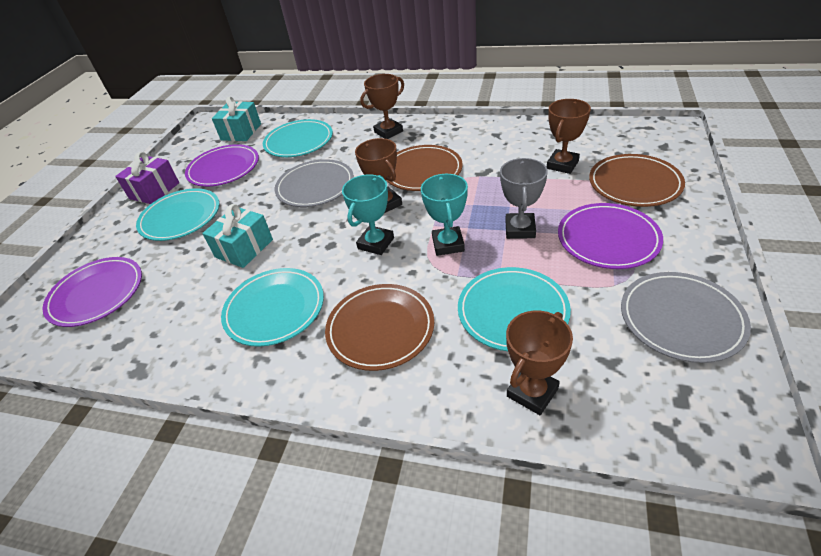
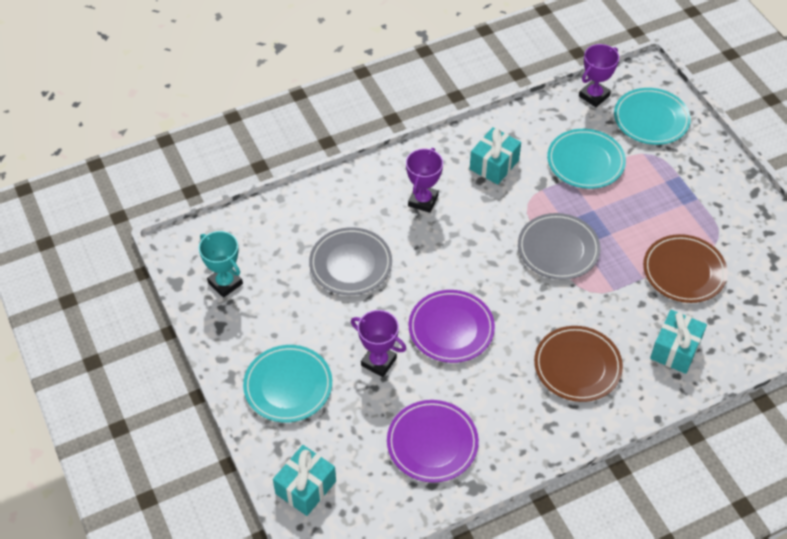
brown plate: 3 -> 2
brown trophy: 4 -> 0
grey trophy: 1 -> 0
purple gift: 1 -> 0
purple plate: 3 -> 2
purple trophy: 0 -> 3
turquoise gift: 2 -> 3
turquoise plate: 4 -> 3
turquoise trophy: 2 -> 1

